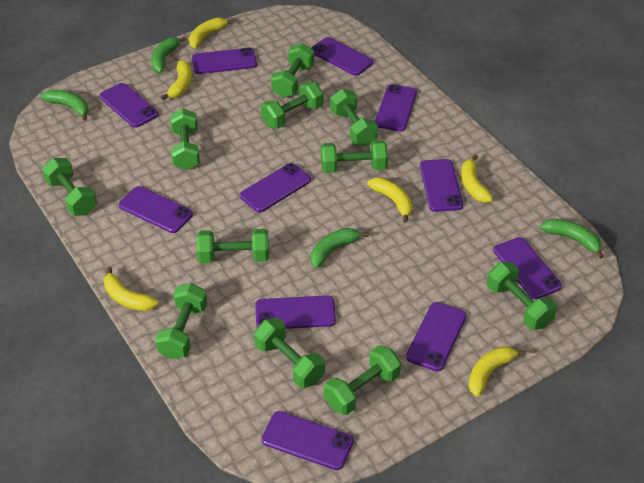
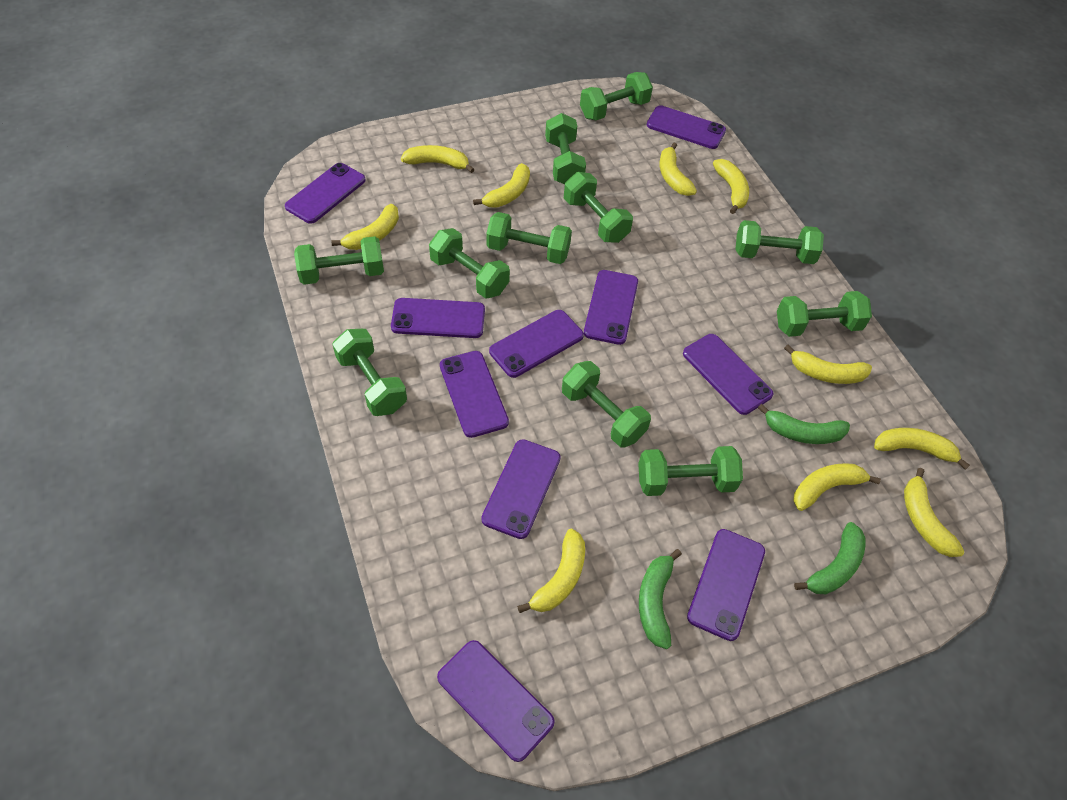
green banana: 4 -> 3
purple phone: 11 -> 10
yellow banana: 6 -> 10

